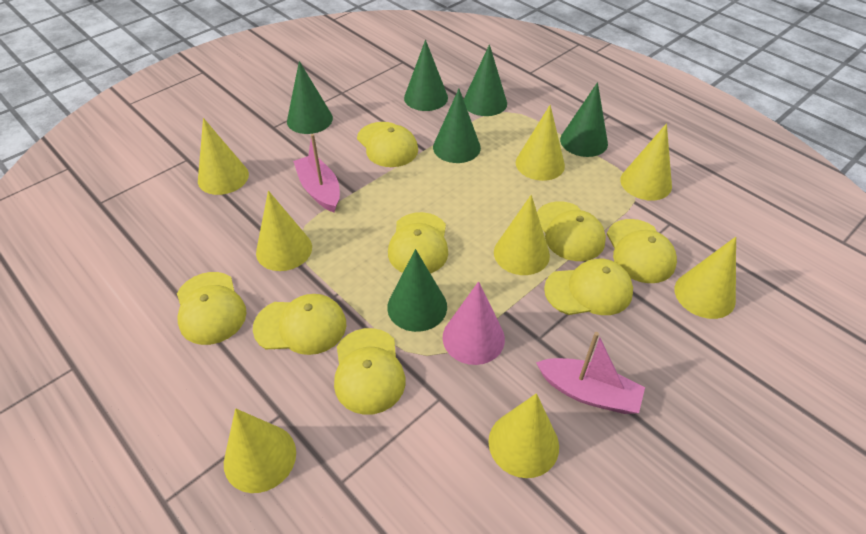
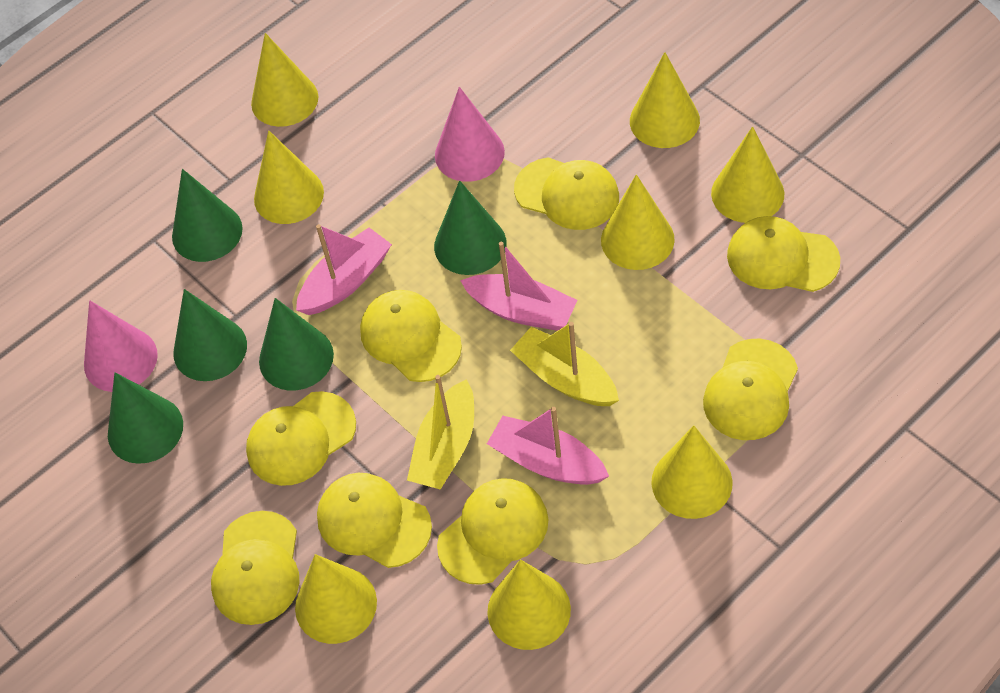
green cone: 6 -> 5
pink boat: 2 -> 3
pink cone: 1 -> 2
yellow boat: 0 -> 2

